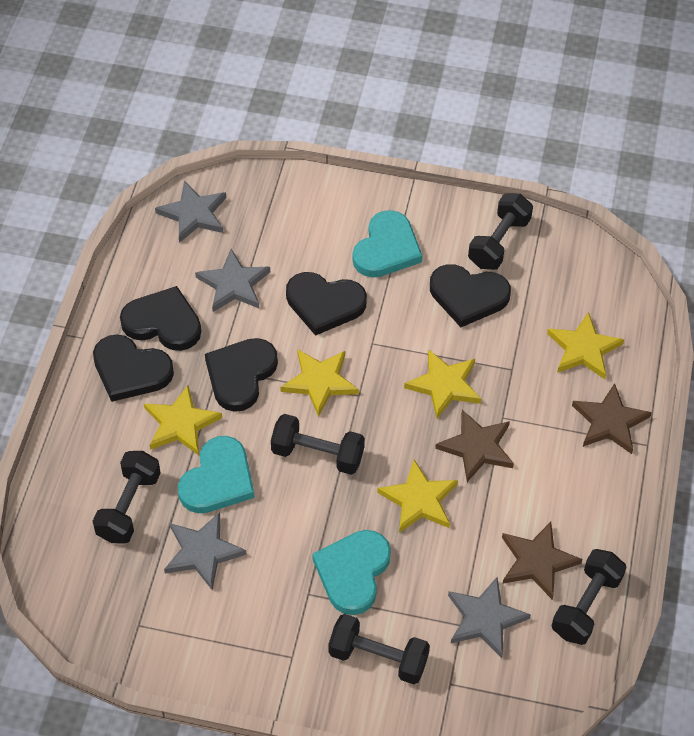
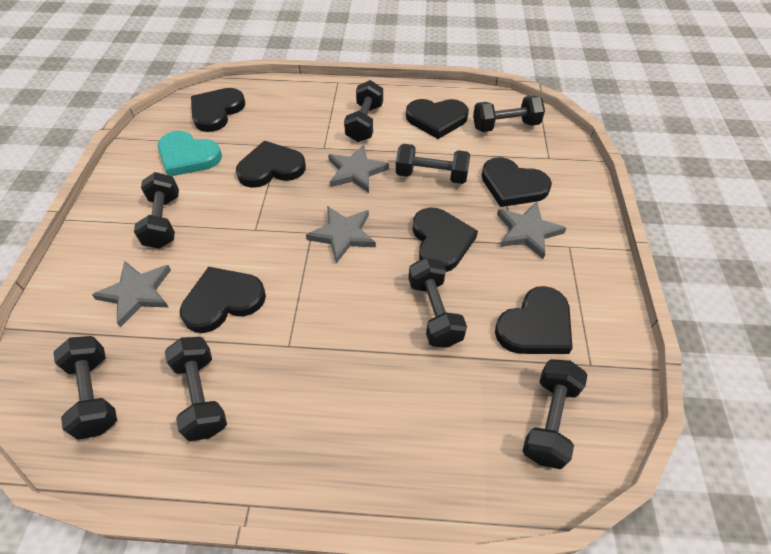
black dumbbell: 5 -> 8
black heart: 5 -> 7
brown star: 3 -> 0
turquoise heart: 3 -> 1
yellow star: 5 -> 0

